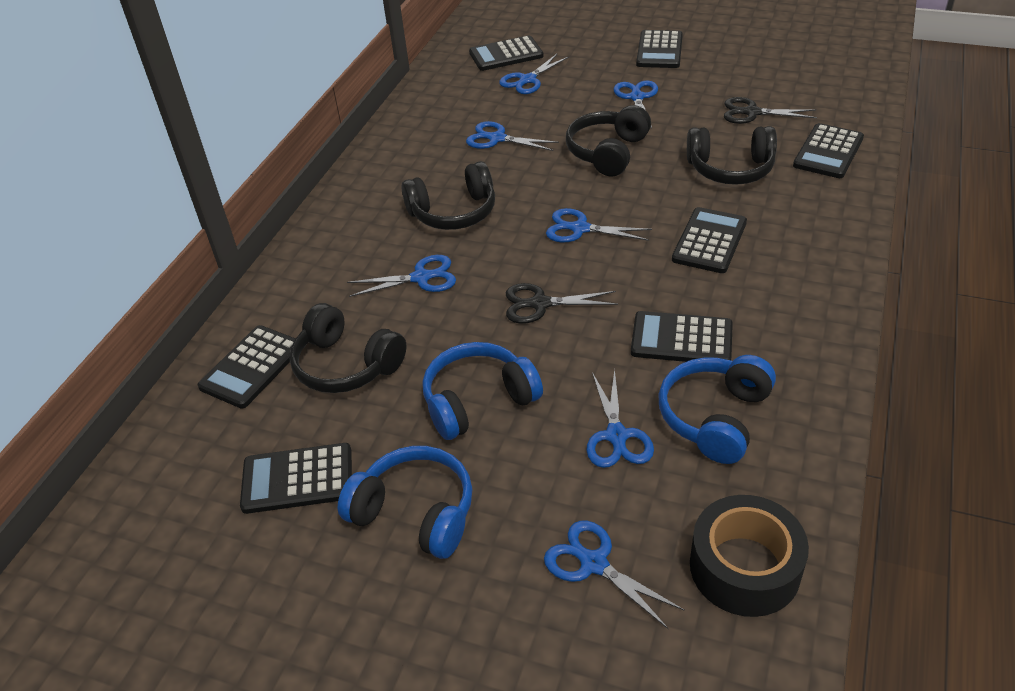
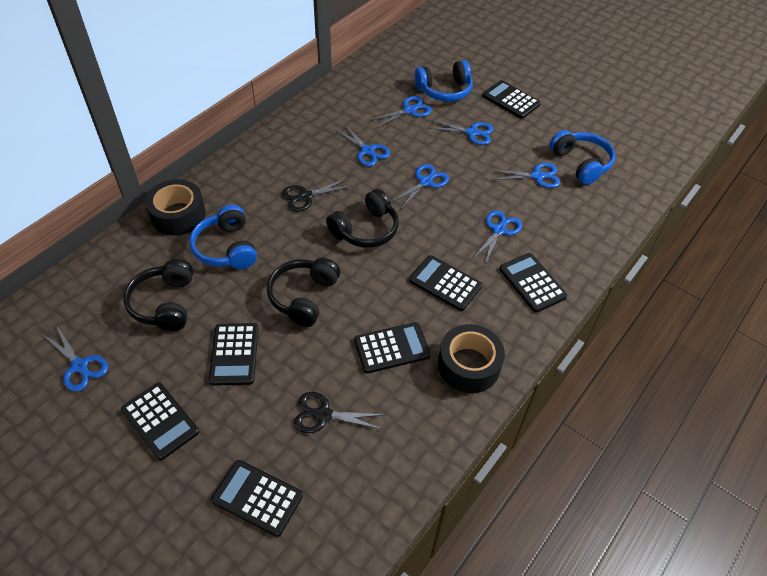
black headphones: 4 -> 3
black tape: 1 -> 2

